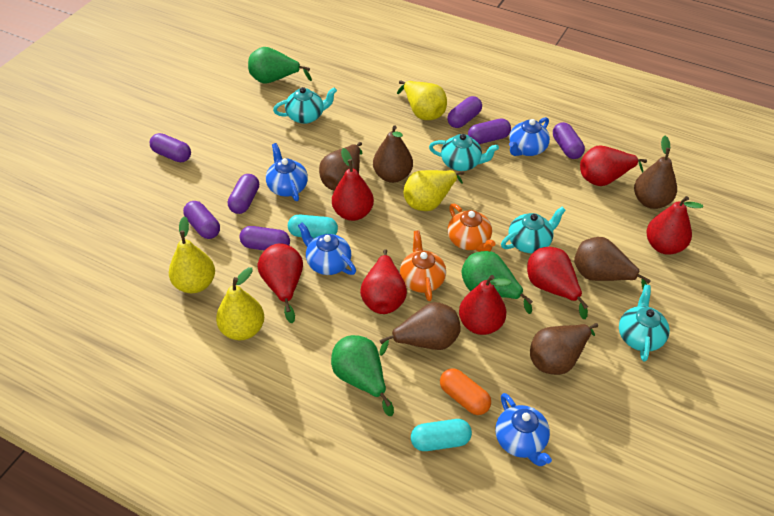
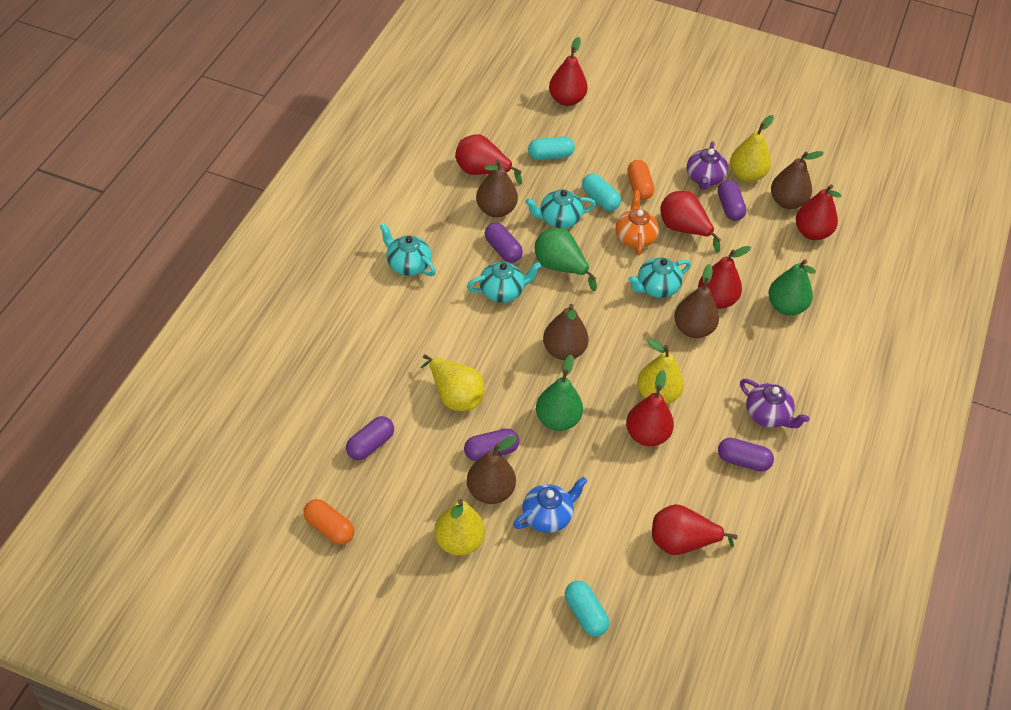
blue teapot: 4 -> 1
brown pear: 6 -> 5
orange capsule: 1 -> 2
orange teapot: 2 -> 1
purple capsule: 7 -> 5
purple teapot: 0 -> 2
turquoise capsule: 2 -> 3

